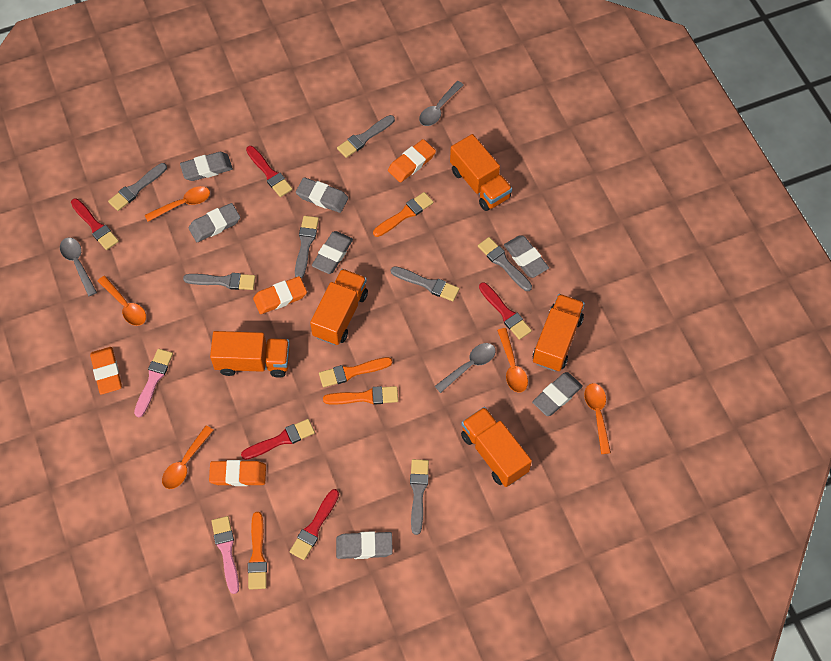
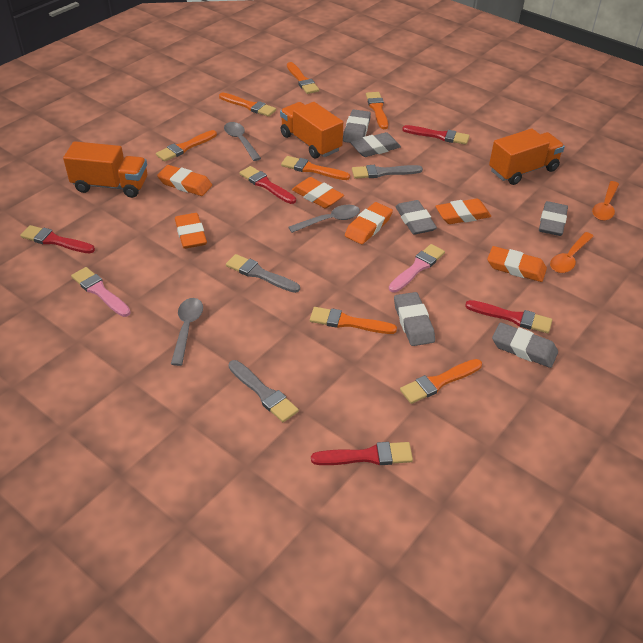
grey brush: 7 -> 3
grey eraser: 7 -> 6
orange brush: 4 -> 7
orange eraser: 4 -> 6
orange spoon: 5 -> 2
orange truck: 5 -> 3

